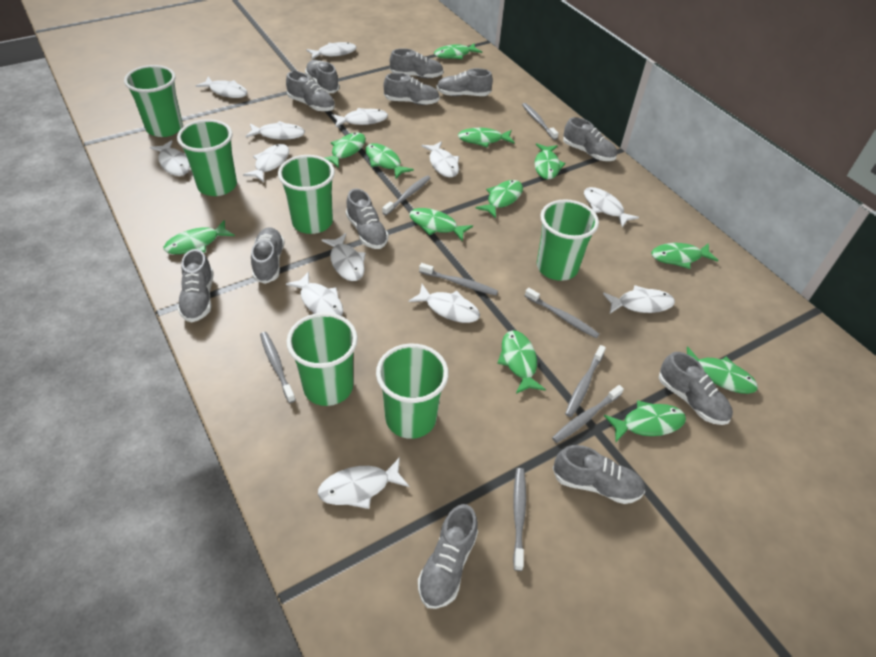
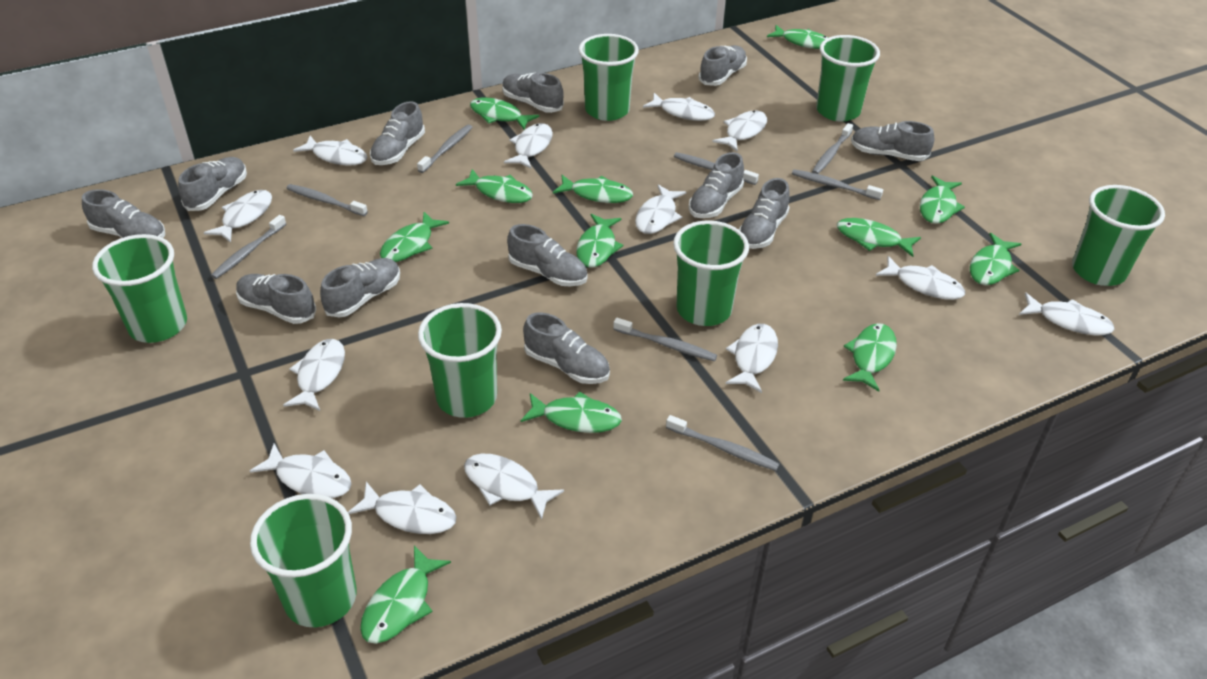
green cup: 6 -> 7

